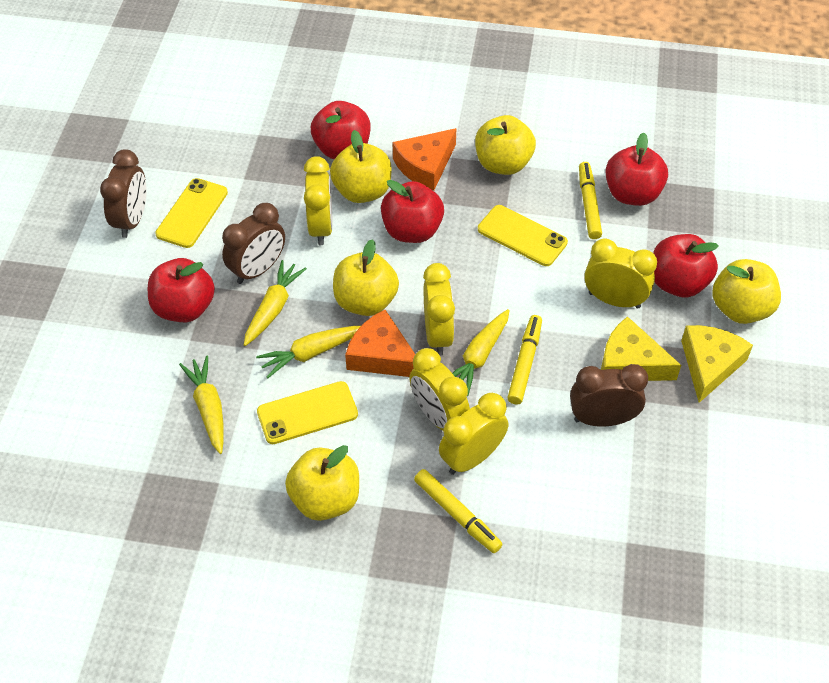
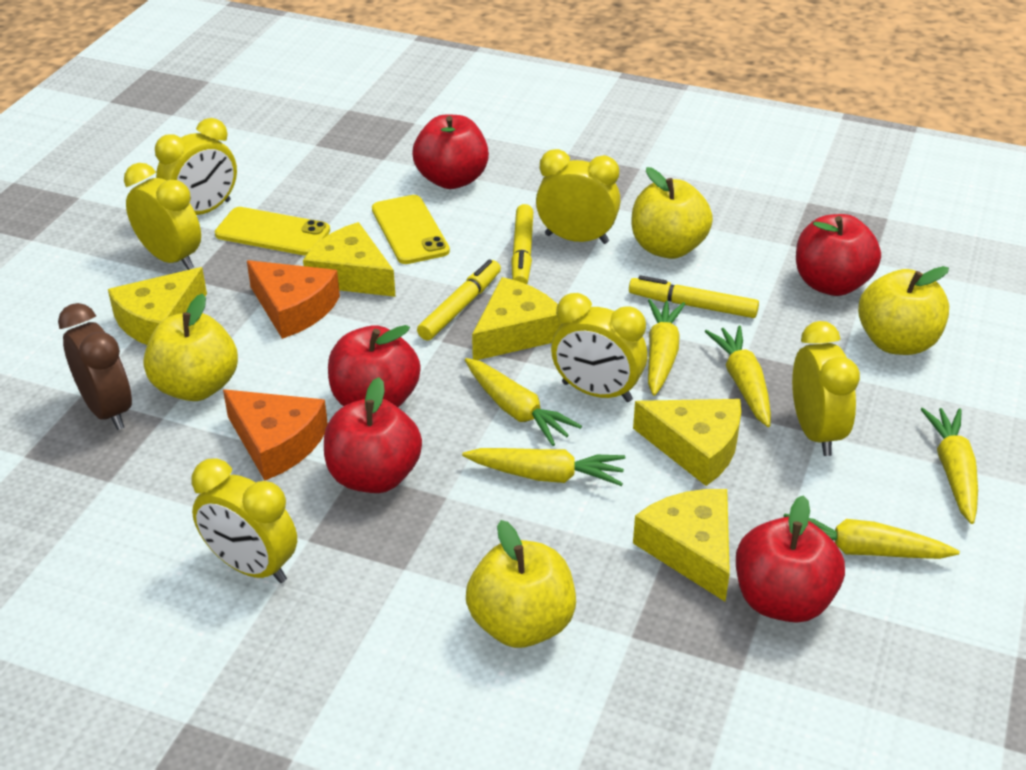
brown clock: 3 -> 1
yellow apple: 5 -> 4
yellow carrot: 4 -> 6
yellow cheese: 2 -> 5
yellow clock: 5 -> 6
yellow phone: 3 -> 2

